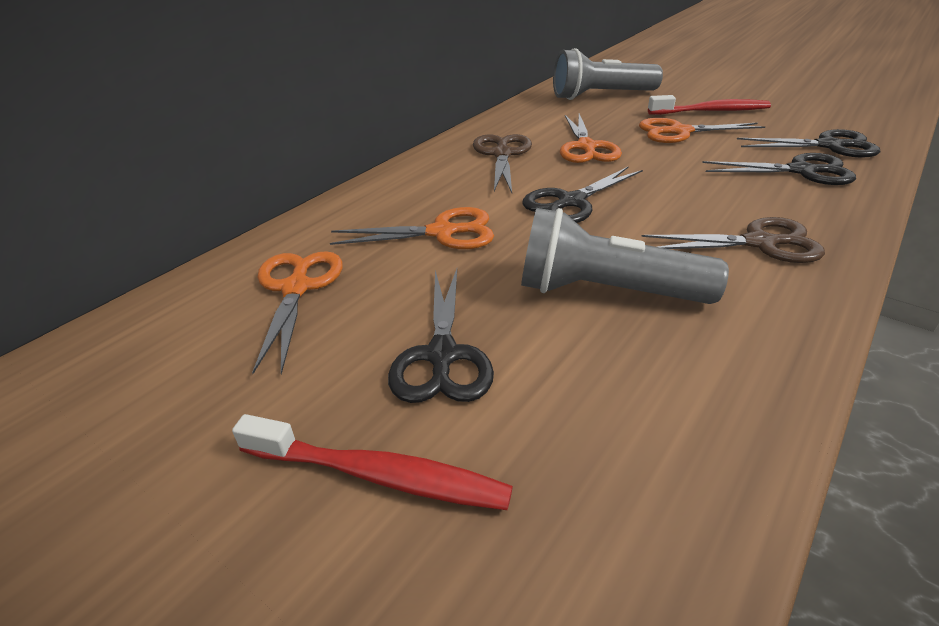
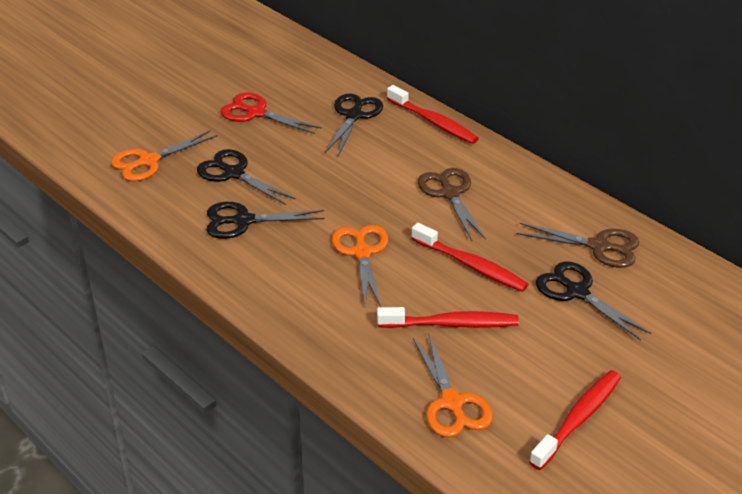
grey flashlight: 2 -> 0
orange scissors: 4 -> 3
red scissors: 0 -> 1
red toothbrush: 2 -> 4

